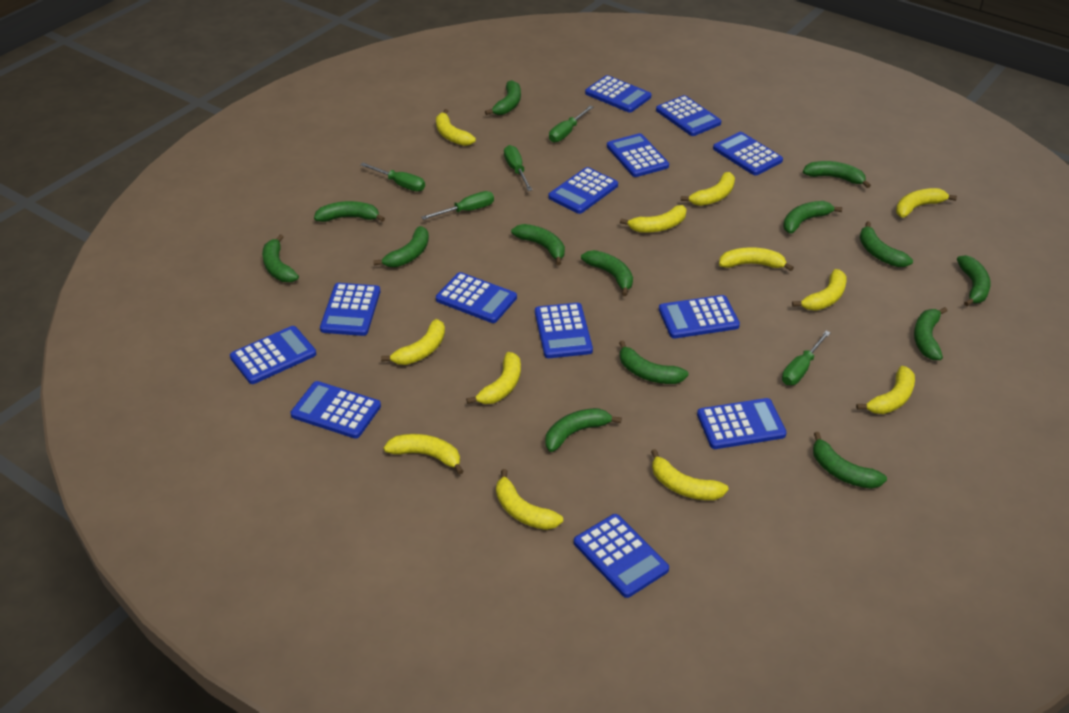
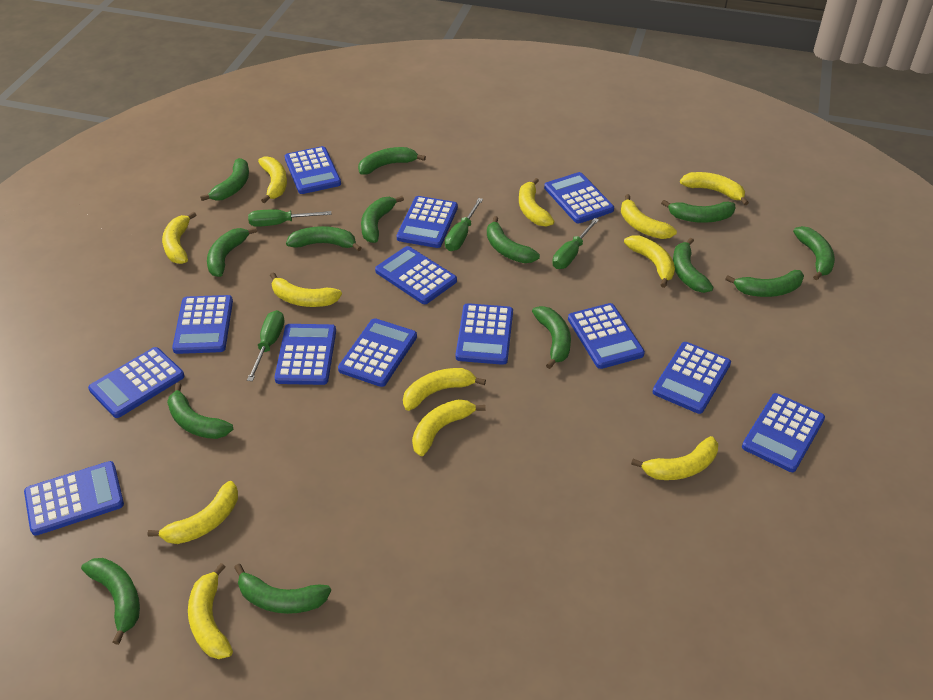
green screwdriver: 5 -> 4

